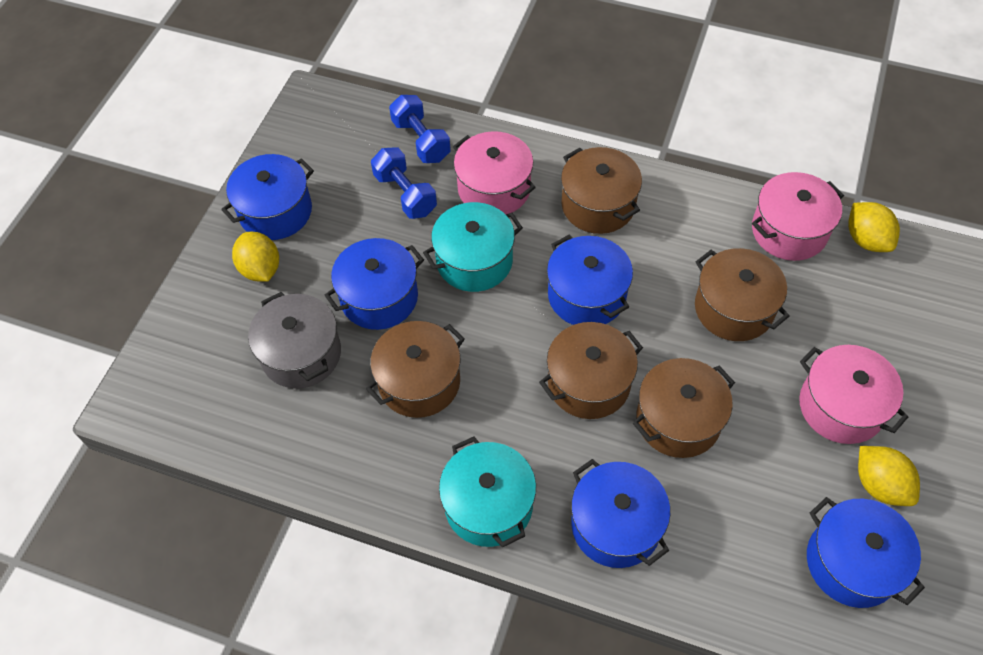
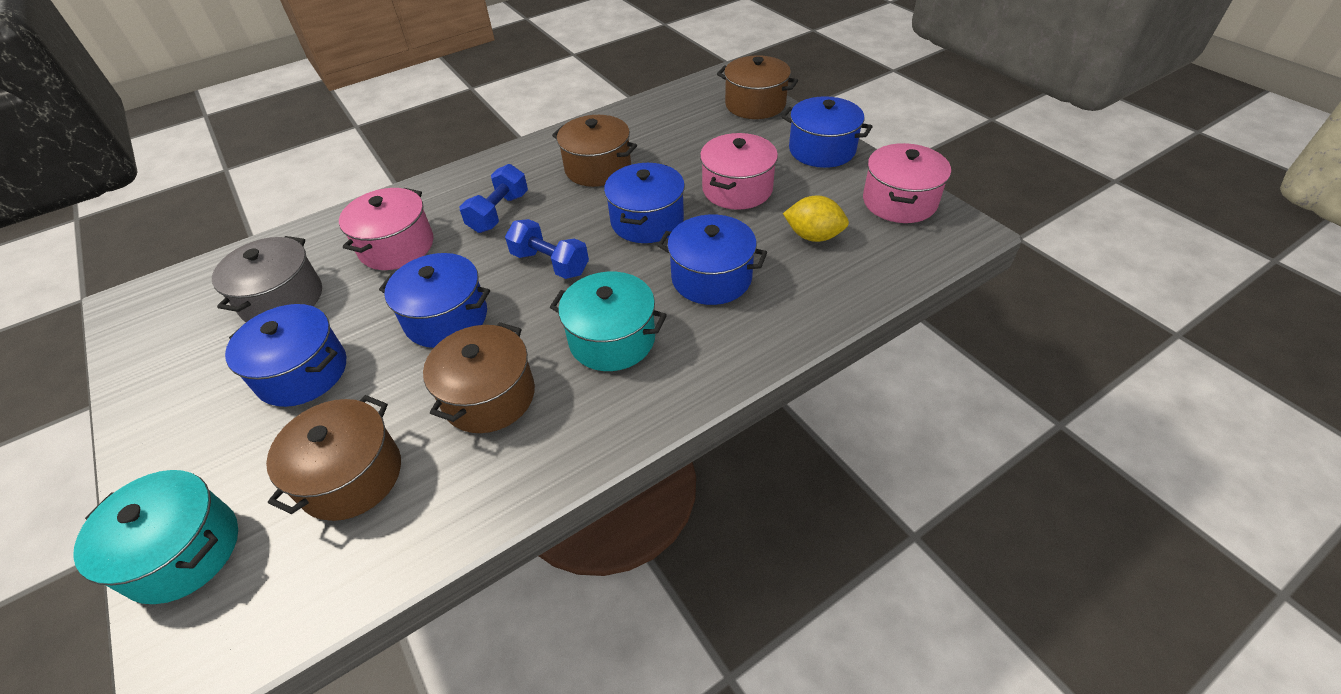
brown pot: 5 -> 4
yellow lemon: 3 -> 1

